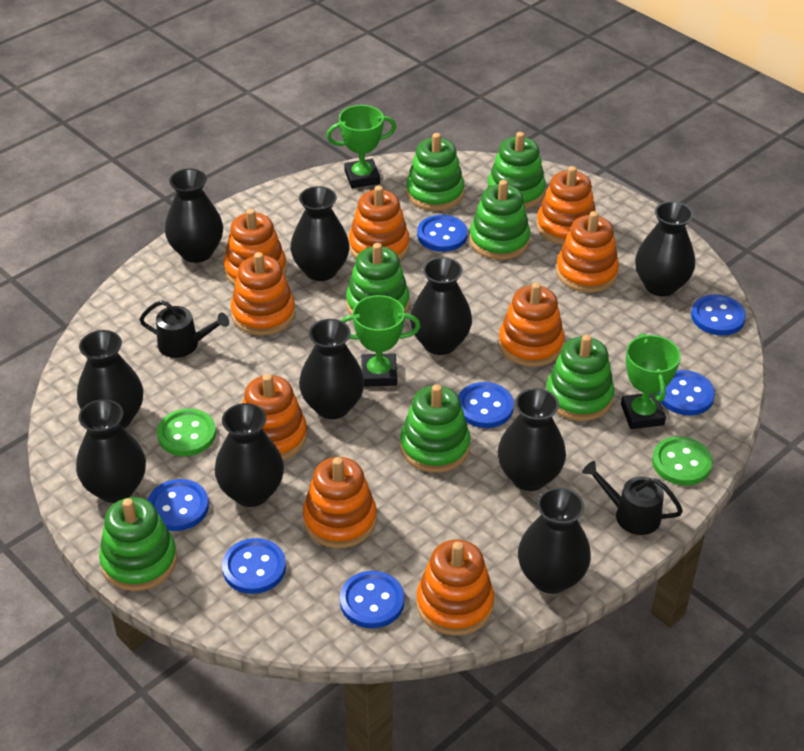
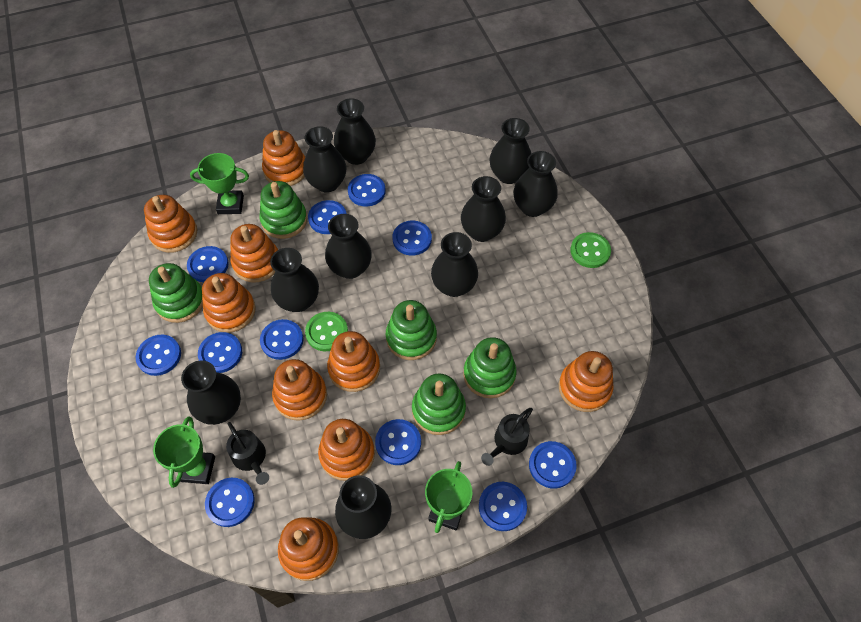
blue button: 7 -> 11
green stacking toy: 7 -> 5

